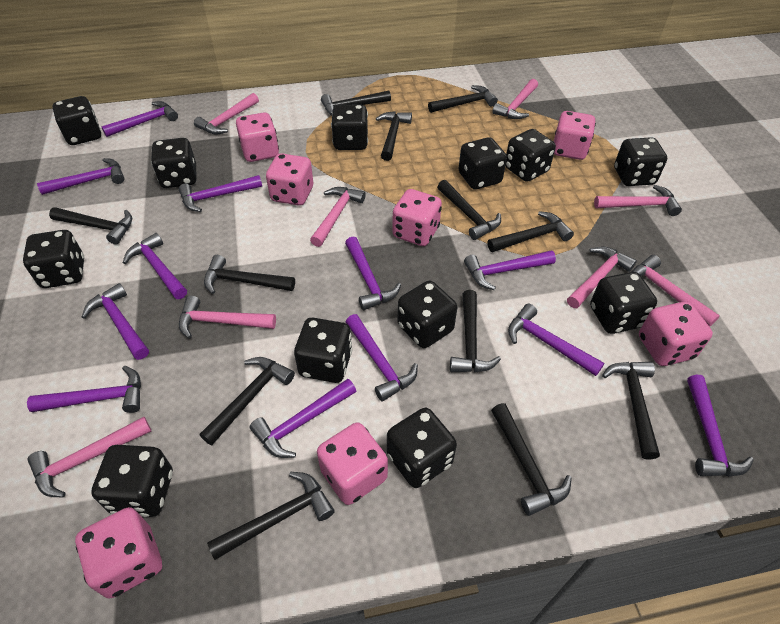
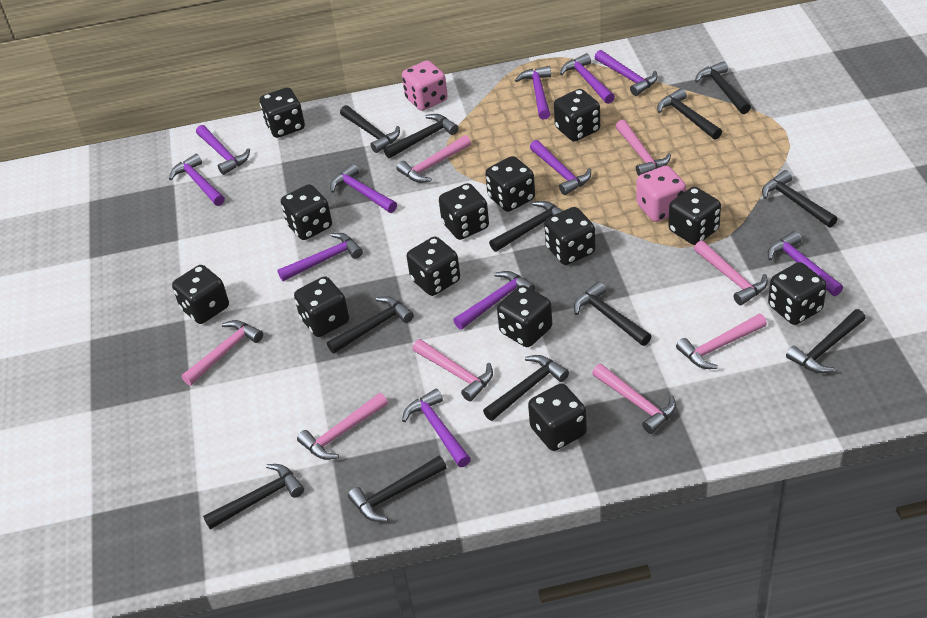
black dice: 12 -> 13
pink dice: 7 -> 2
purple hammer: 12 -> 11

